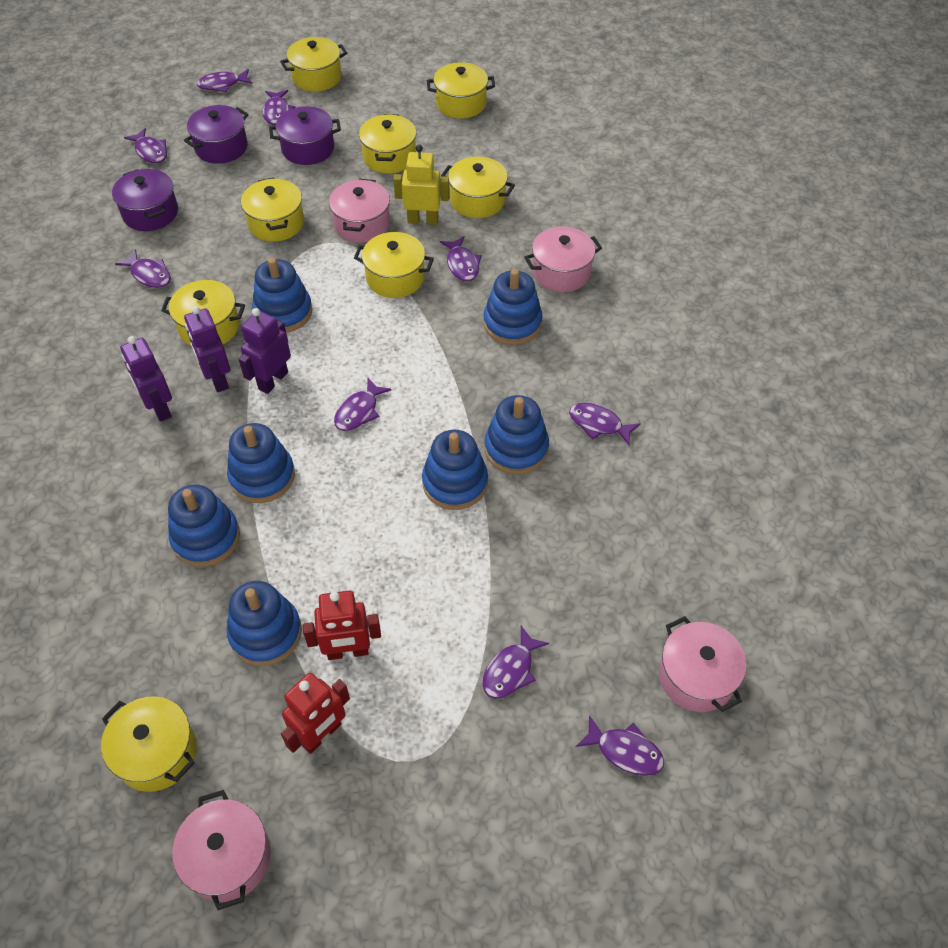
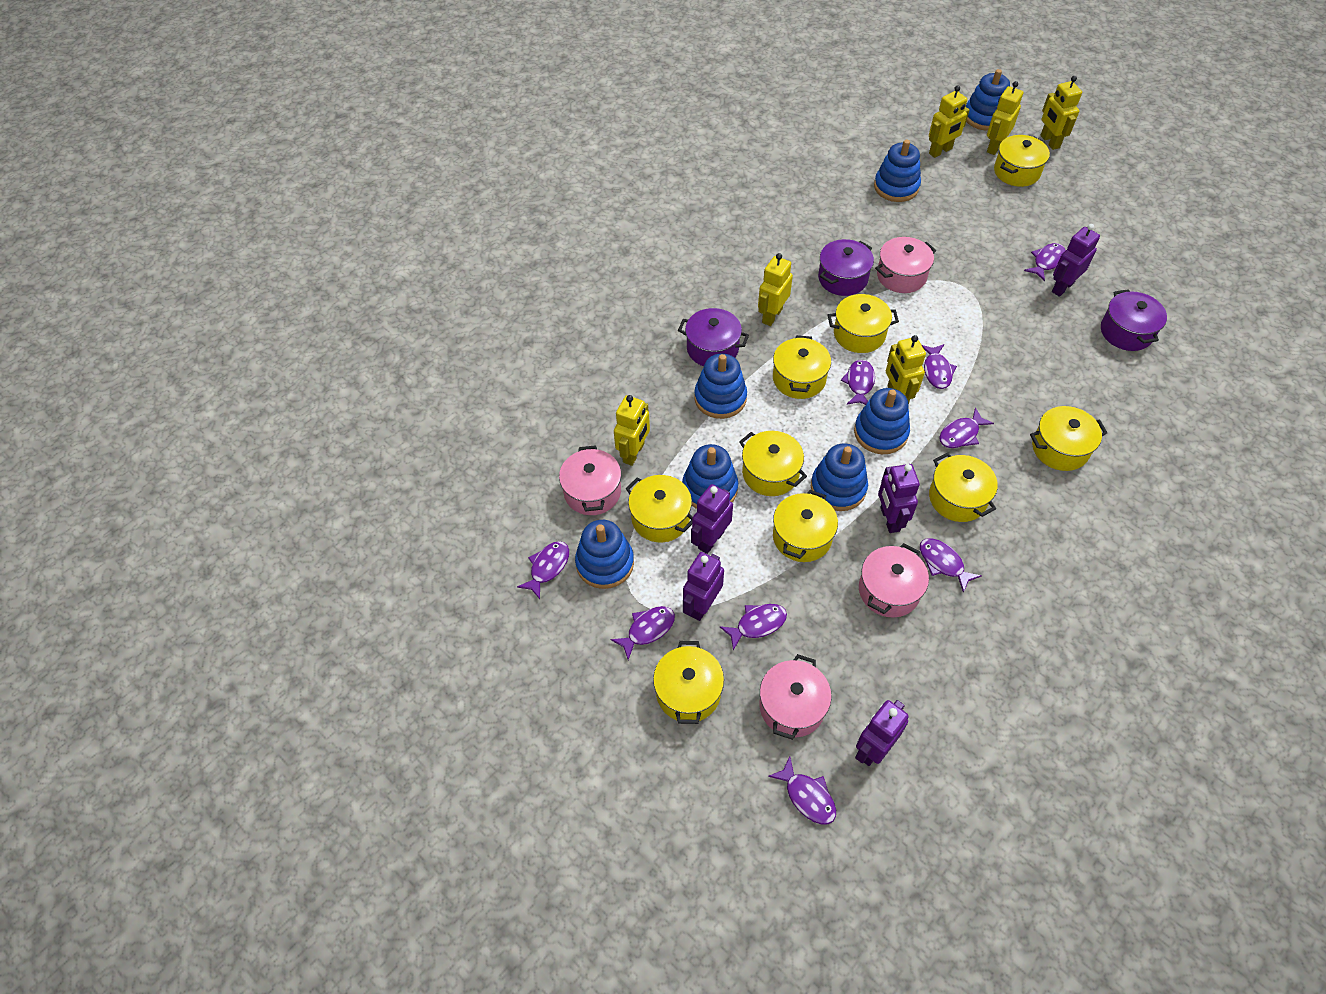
purple robot: 3 -> 5
red robot: 2 -> 0
yellow pot: 8 -> 9
yellow robot: 1 -> 6

